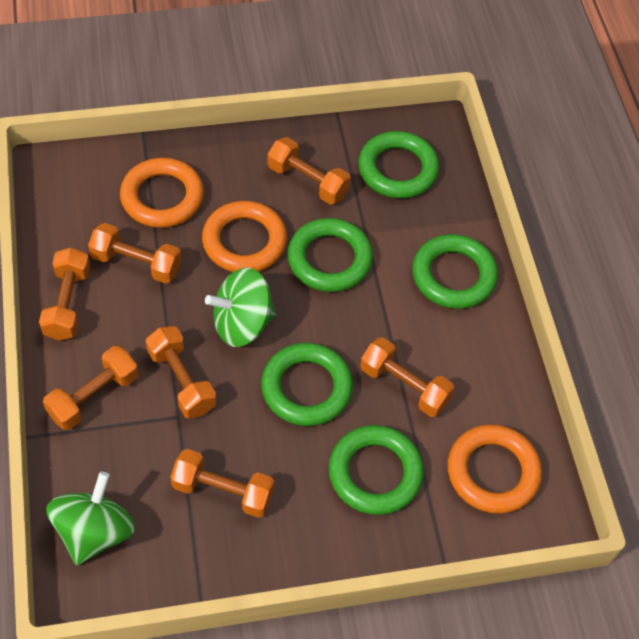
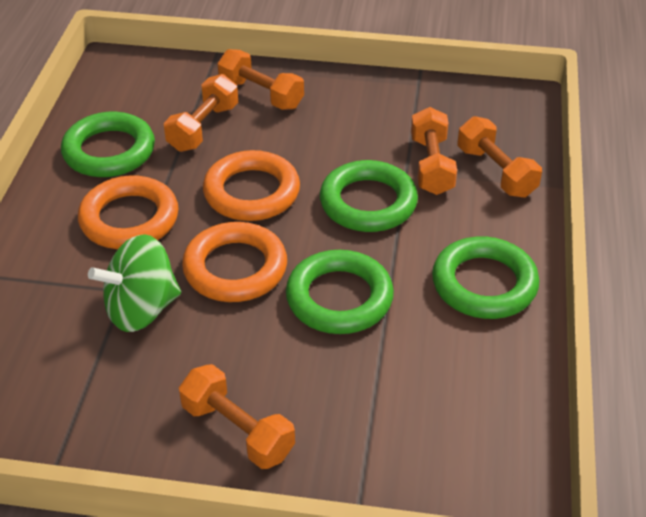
green ring: 5 -> 4
green spinning top: 2 -> 1
orange dumbbell: 7 -> 5

